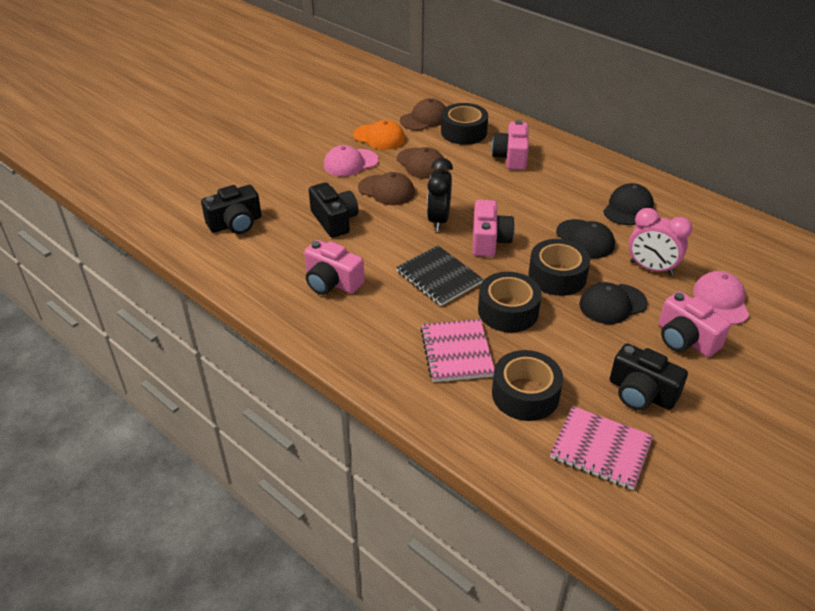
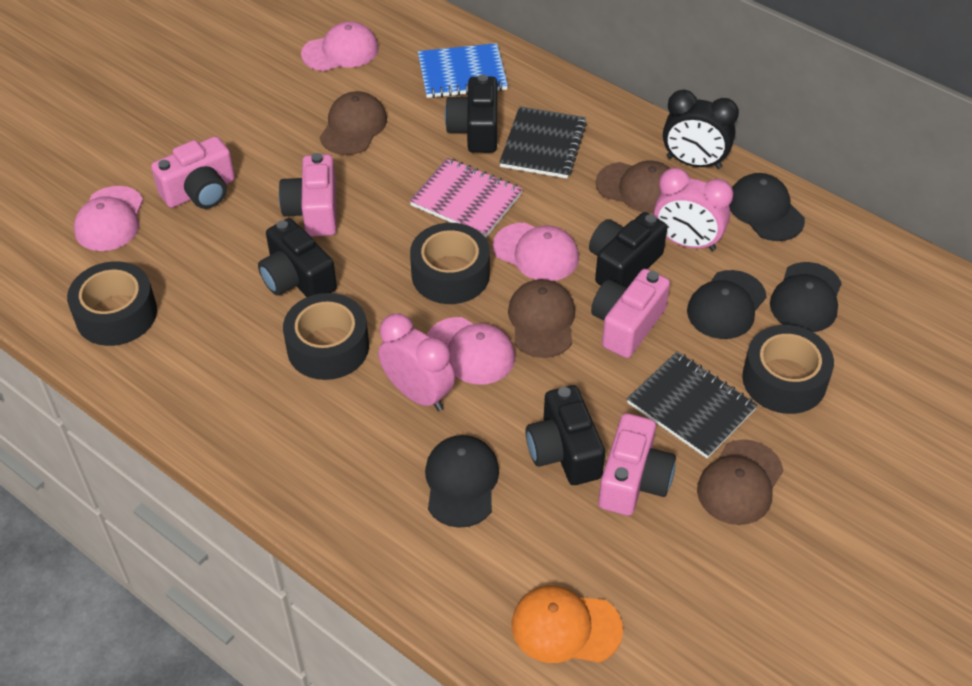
black camera: 3 -> 4
black cap: 3 -> 4
black notebook: 1 -> 2
blue notebook: 0 -> 1
brown cap: 3 -> 4
pink cap: 2 -> 4
pink clock: 1 -> 2
pink notebook: 2 -> 1

